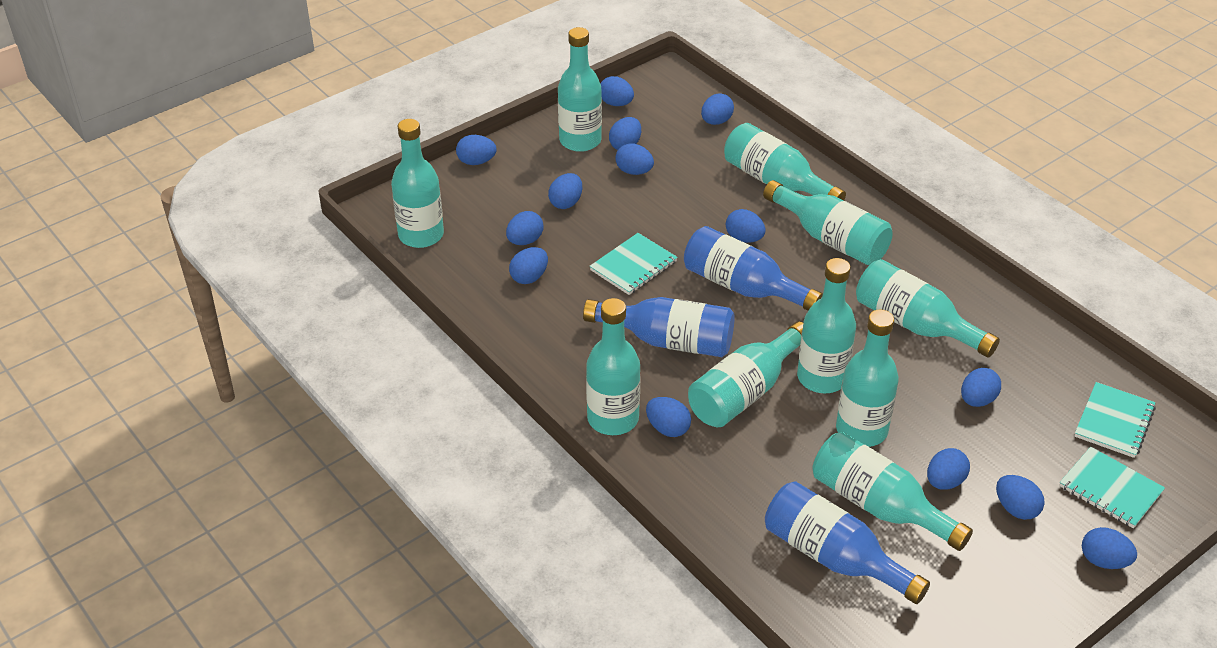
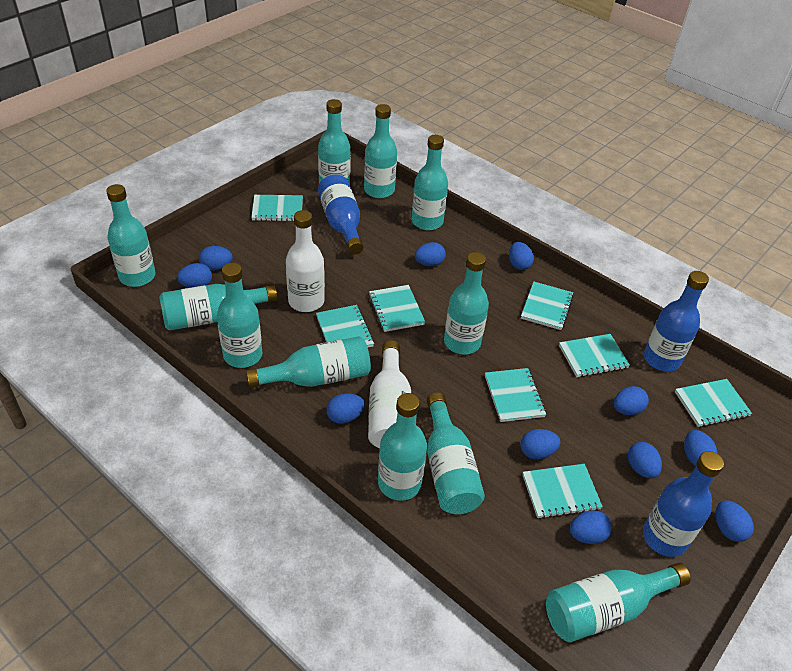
blue egg: 14 -> 11
turquoise bottle: 10 -> 11
turquoise notebook: 3 -> 8
white bottle: 0 -> 2

